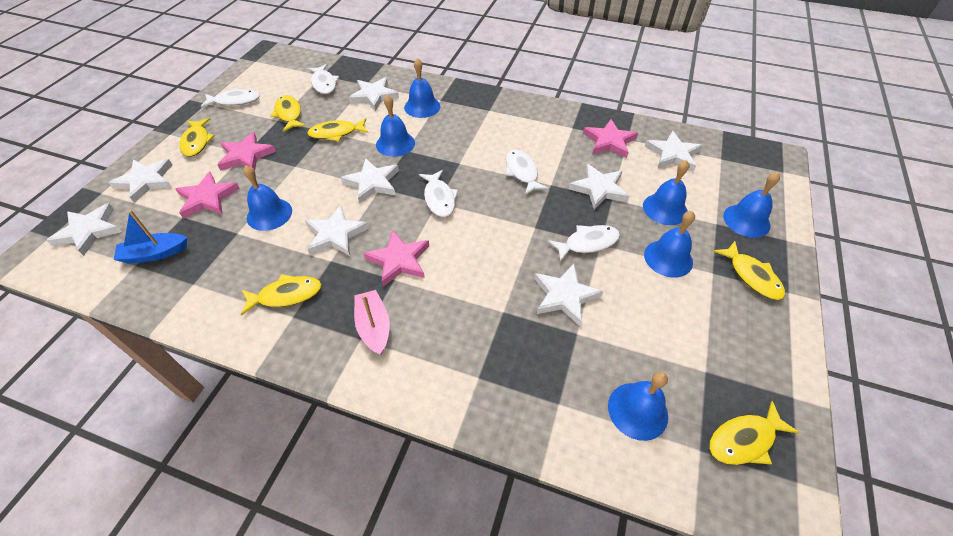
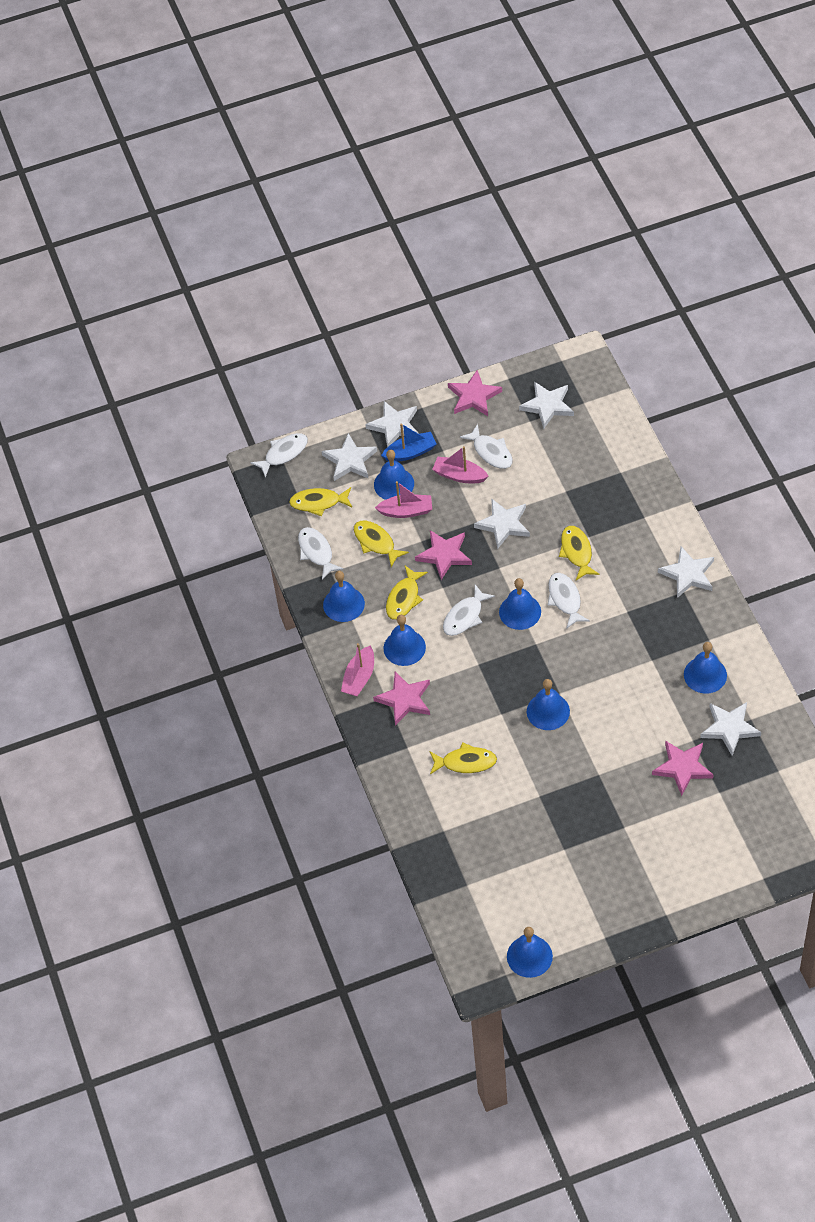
pink boat: 1 -> 3
white star: 8 -> 6
yellow fish: 6 -> 5

